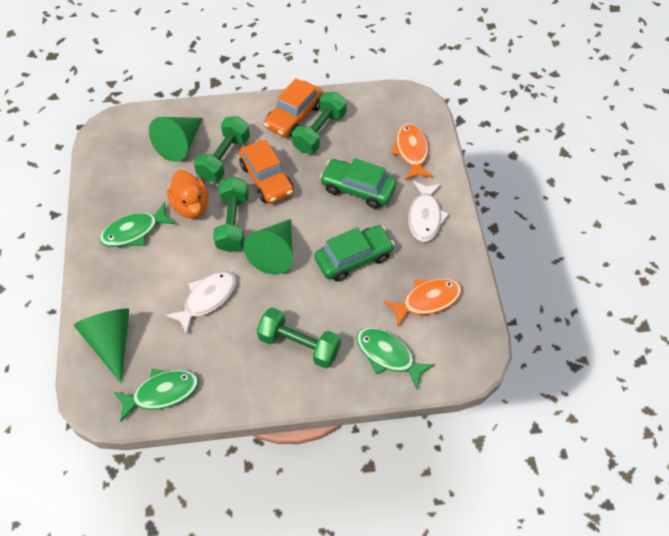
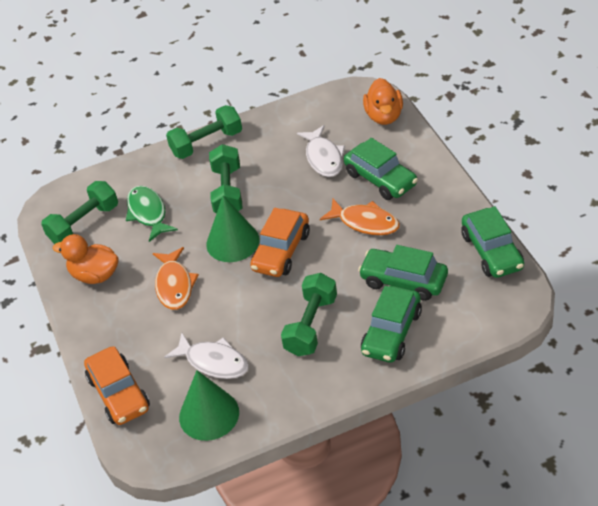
green car: 2 -> 4
green cone: 3 -> 2
green fish: 3 -> 1
orange duck: 1 -> 2

